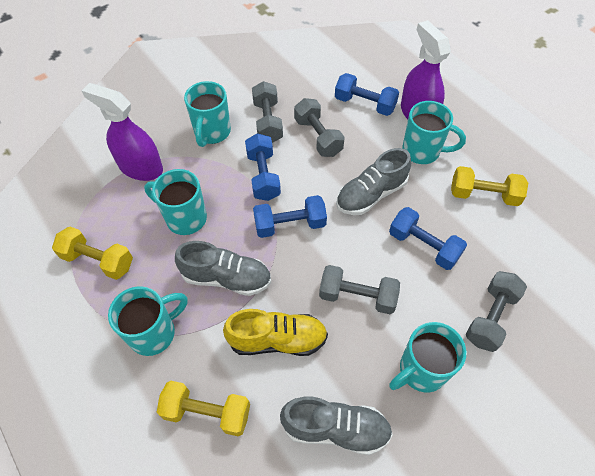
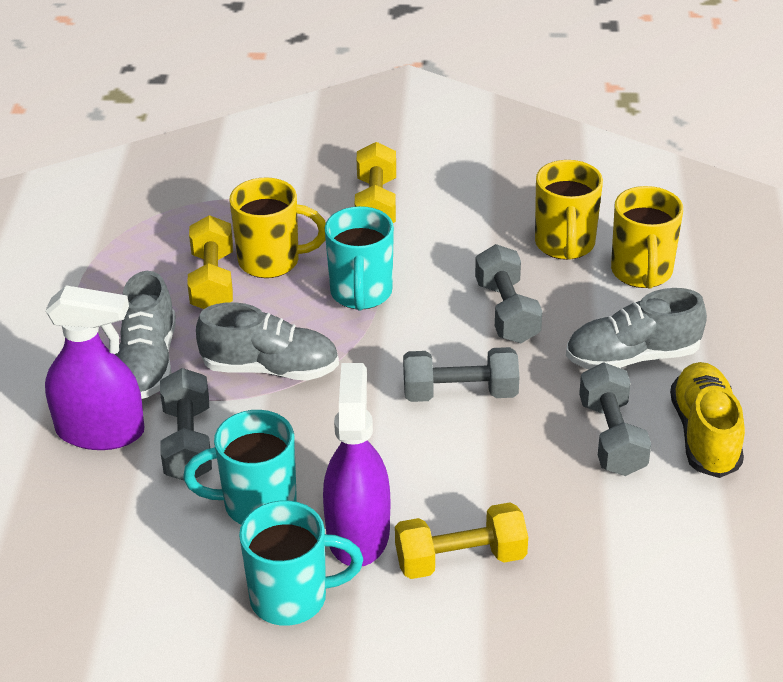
blue dumbbell: 4 -> 0
turquoise mug: 5 -> 3
yellow mug: 0 -> 3

